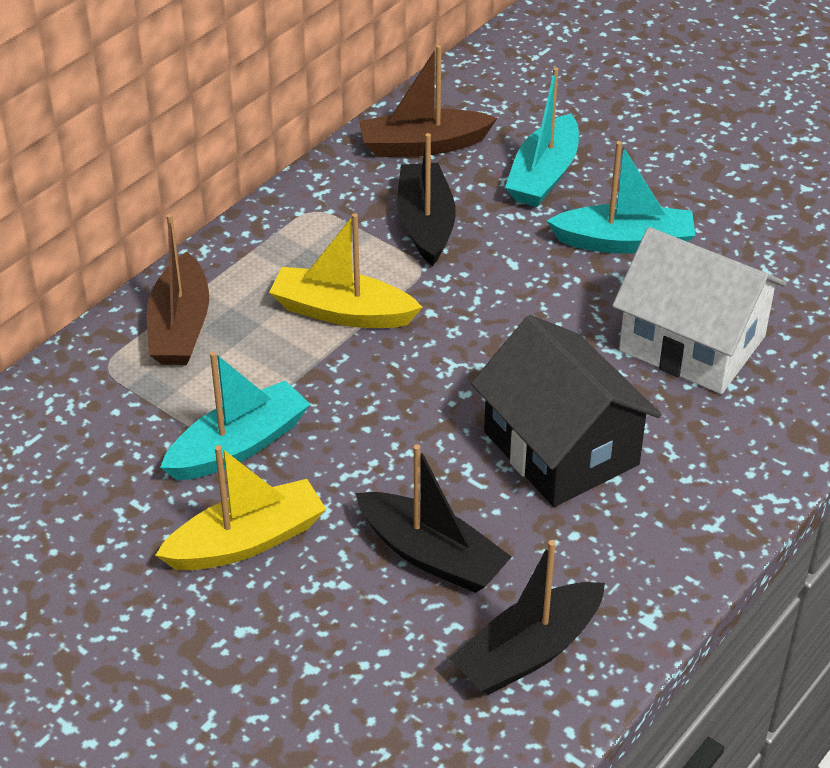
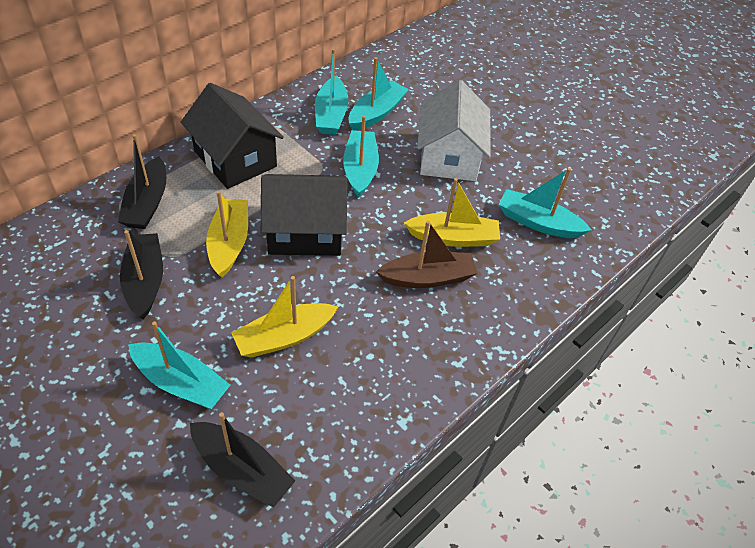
black house: 1 -> 2
brown boat: 2 -> 1
turquoise boat: 3 -> 5
yellow boat: 2 -> 3

